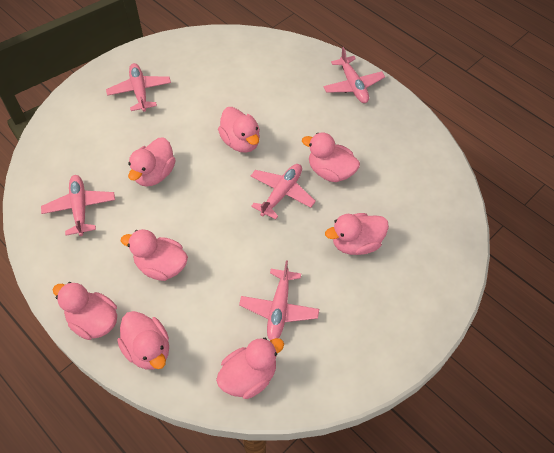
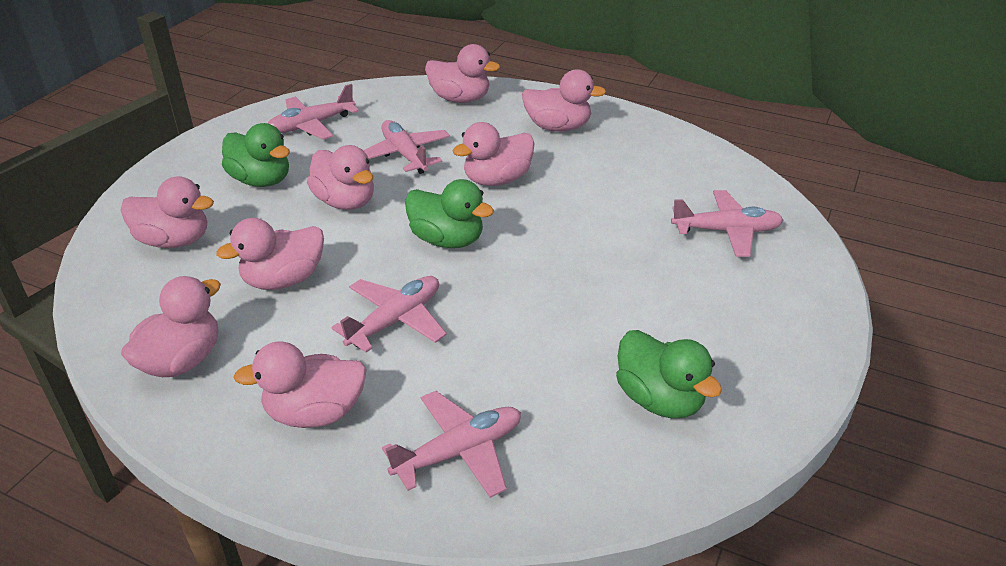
green duck: 0 -> 3

